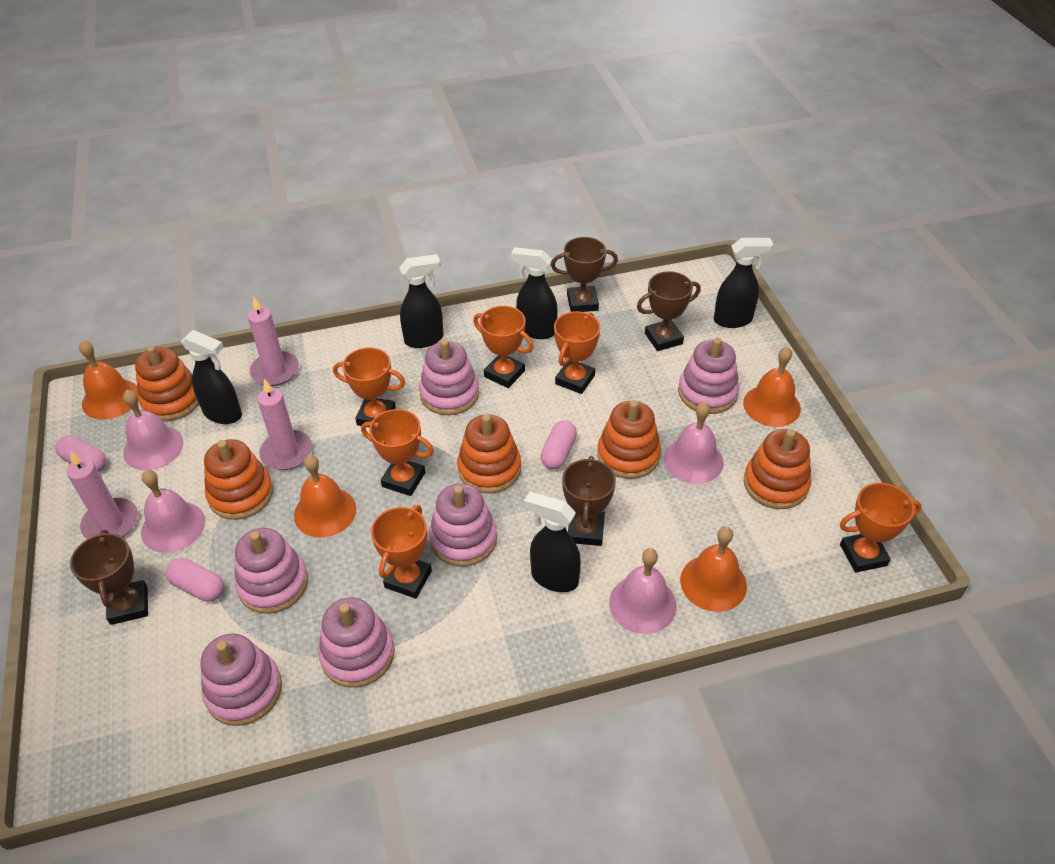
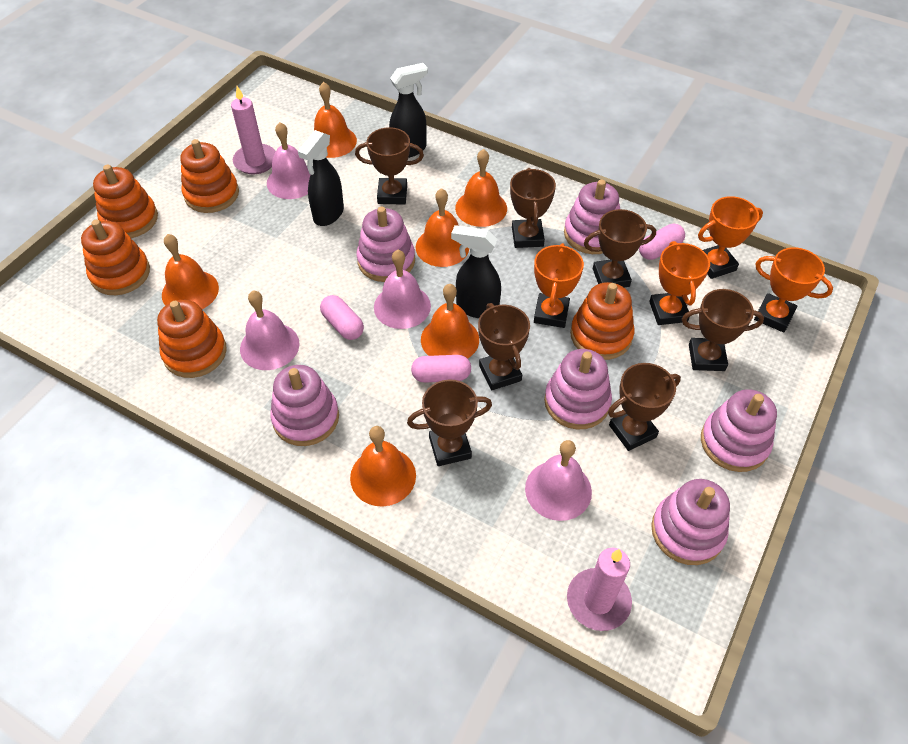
black spray bottle: 5 -> 3
brown trophy: 4 -> 7
orange bell: 4 -> 6
orange trophy: 6 -> 4
pink candle: 3 -> 2

